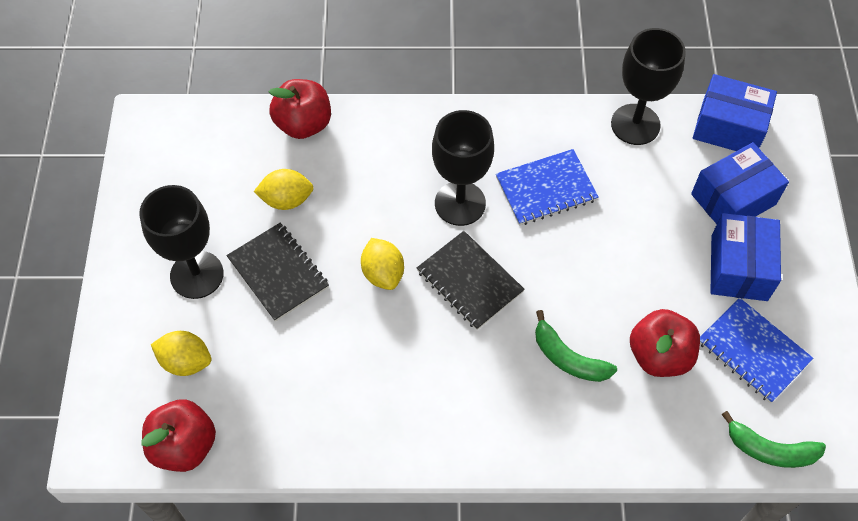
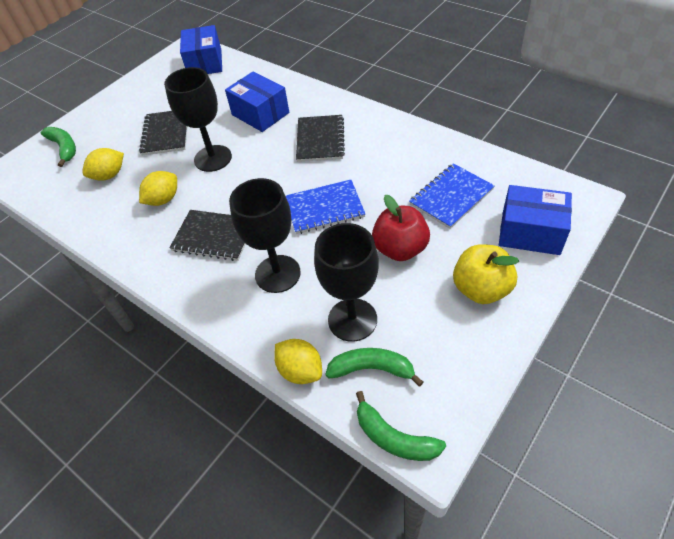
black notebook: 2 -> 3
green banana: 2 -> 3
red apple: 3 -> 1
yellow apple: 0 -> 1

